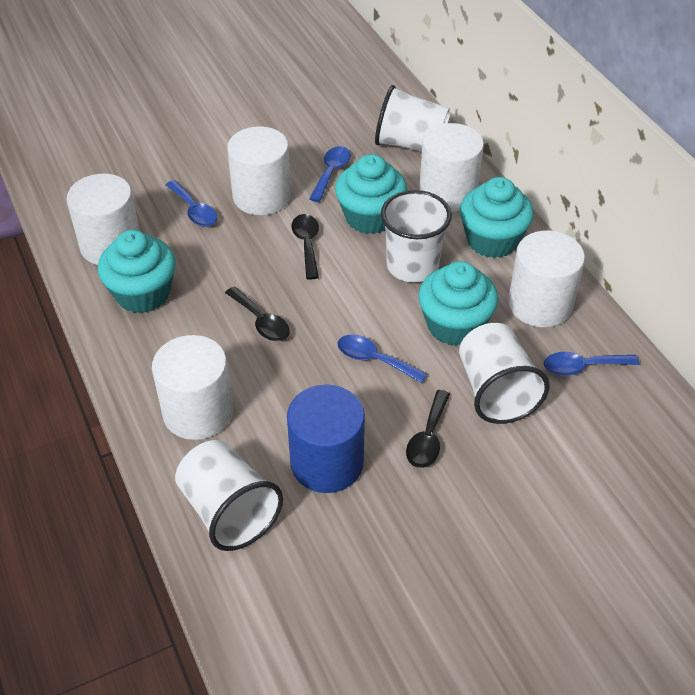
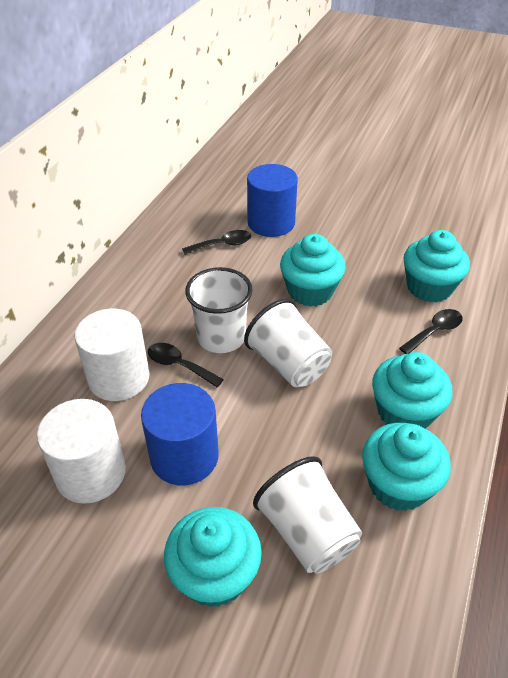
blue cylinder: 1 -> 2
blue spoon: 4 -> 0
turquoise cupcake: 4 -> 5
white cup: 4 -> 3
white cylinder: 5 -> 2

